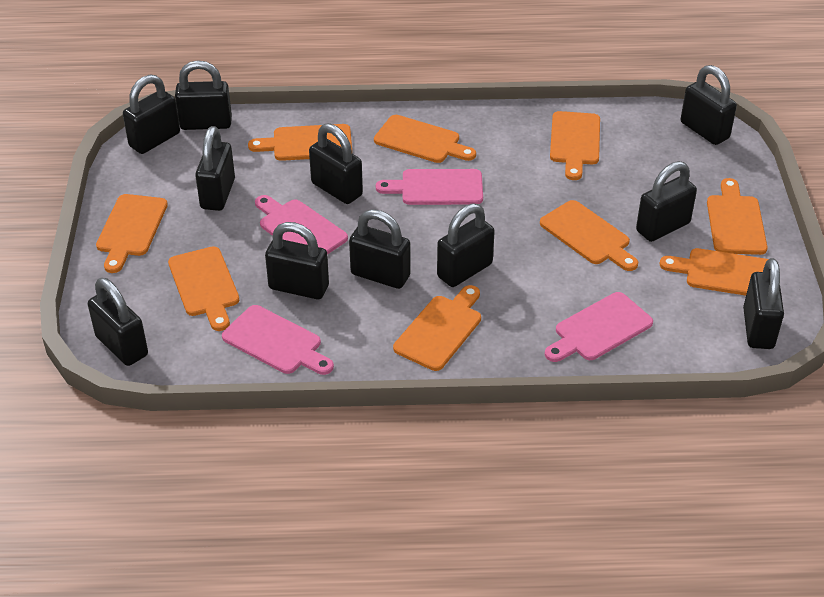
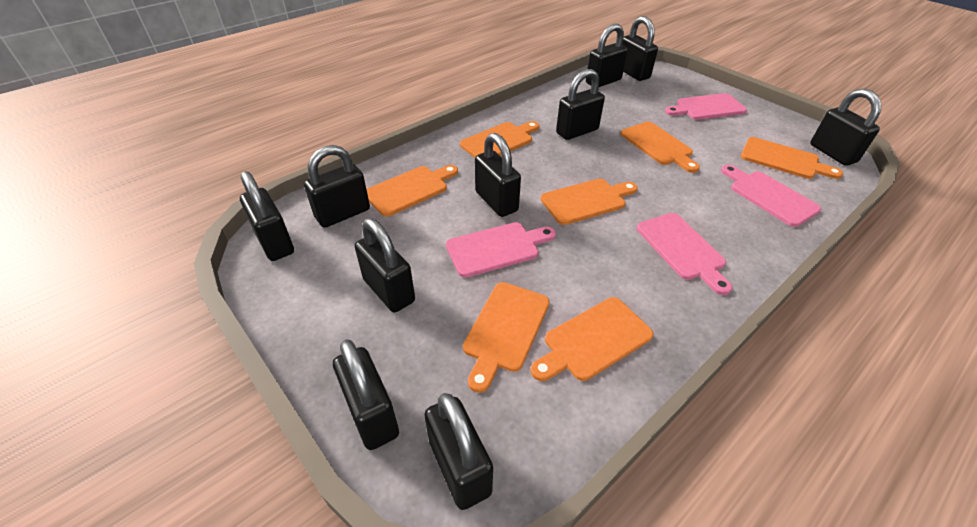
black padlock: 11 -> 10
orange cutting board: 9 -> 7

